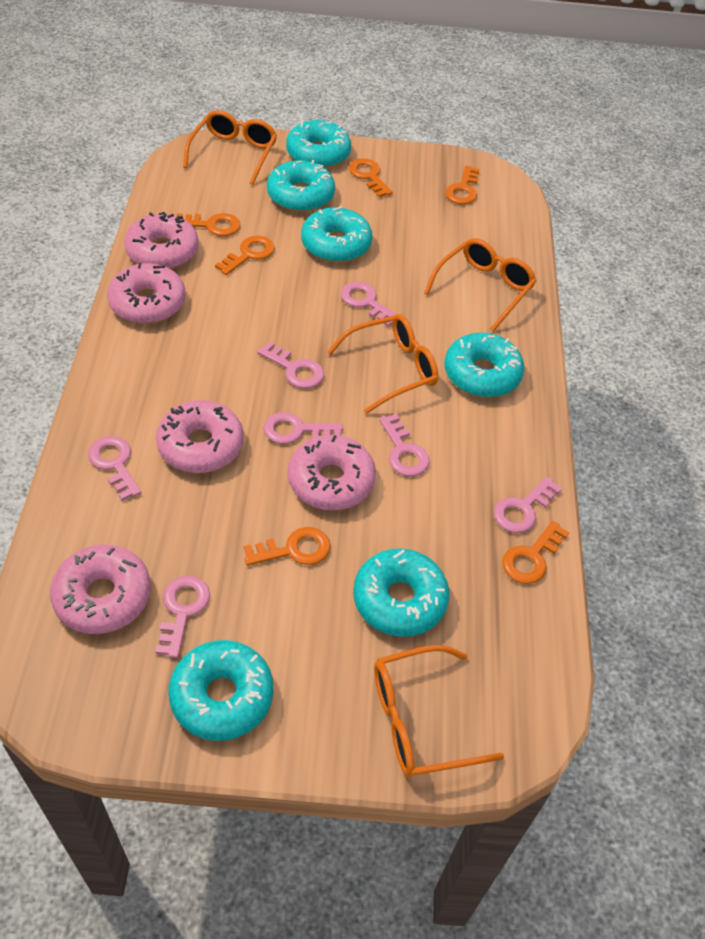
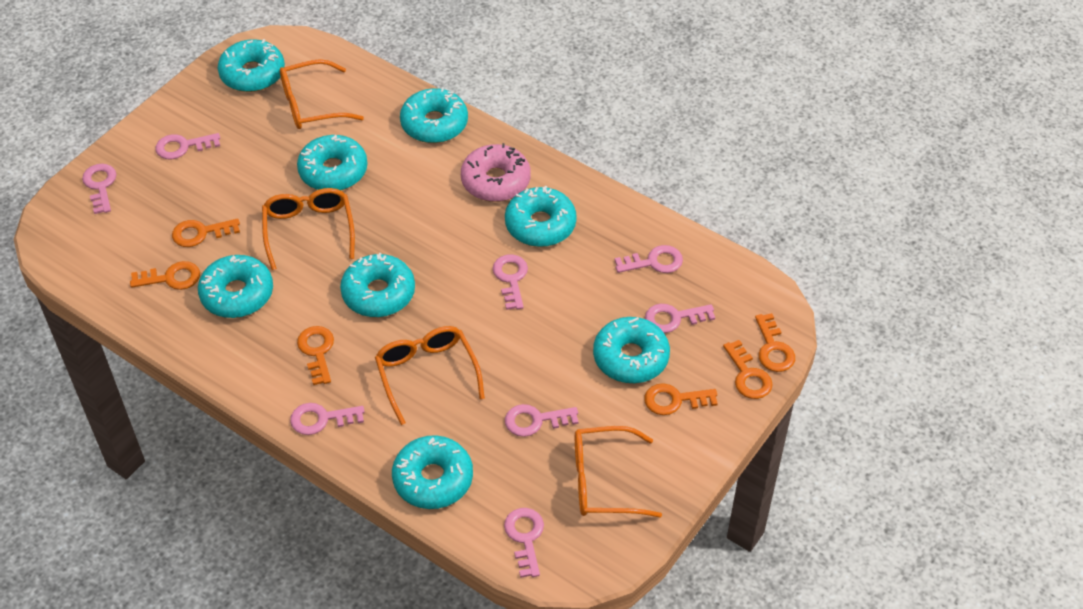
pink donut: 5 -> 1
pink key: 7 -> 8
turquoise donut: 6 -> 8

